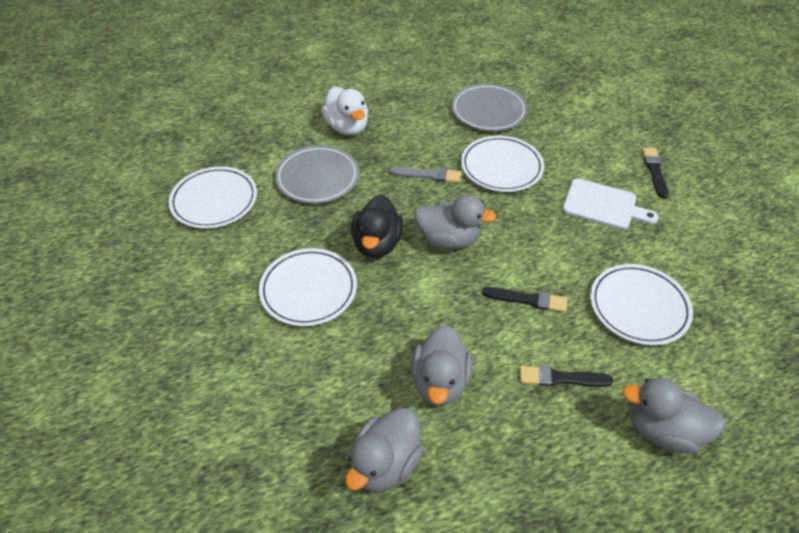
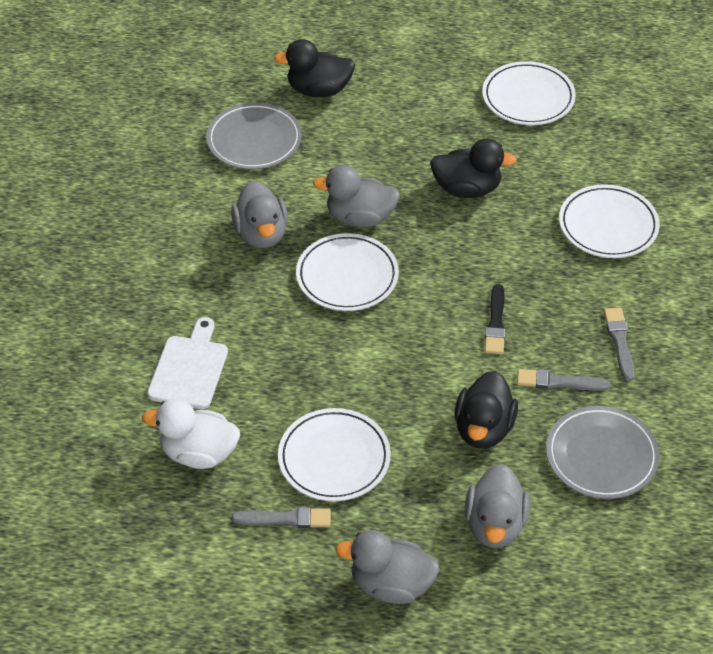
black brush: 3 -> 1
black duck: 1 -> 3
grey brush: 1 -> 3

